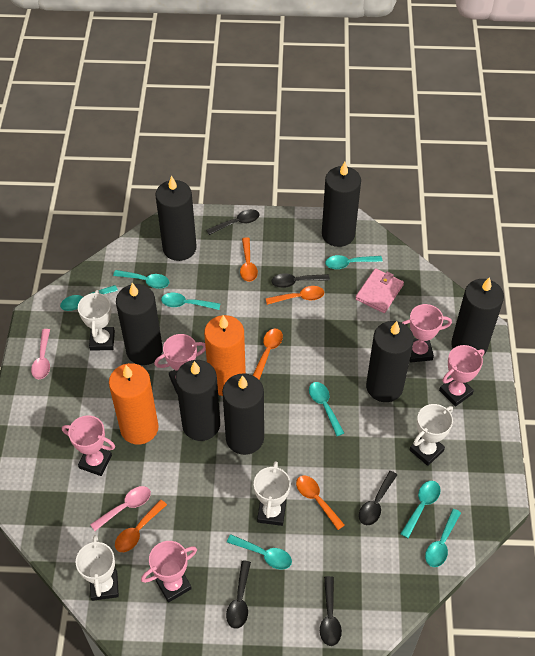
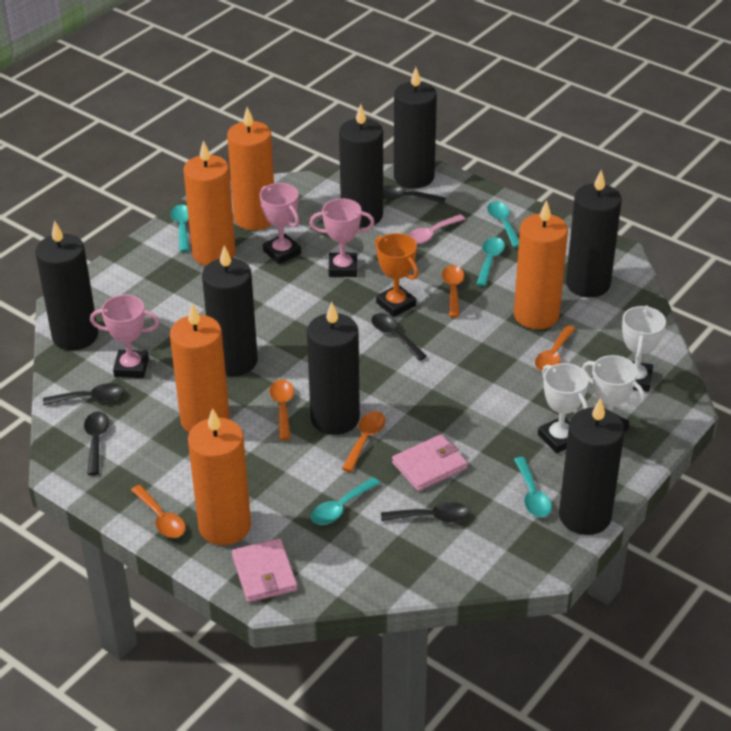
orange candle: 2 -> 5
orange trophy: 0 -> 1
pink spoon: 2 -> 1
pink trophy: 5 -> 3
pink wallet: 1 -> 2
turquoise spoon: 8 -> 5
white trophy: 4 -> 3

